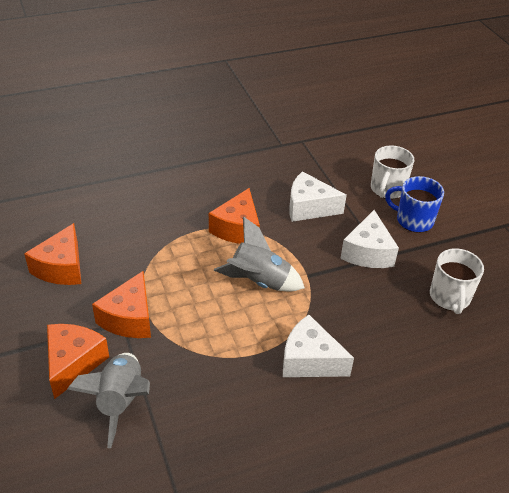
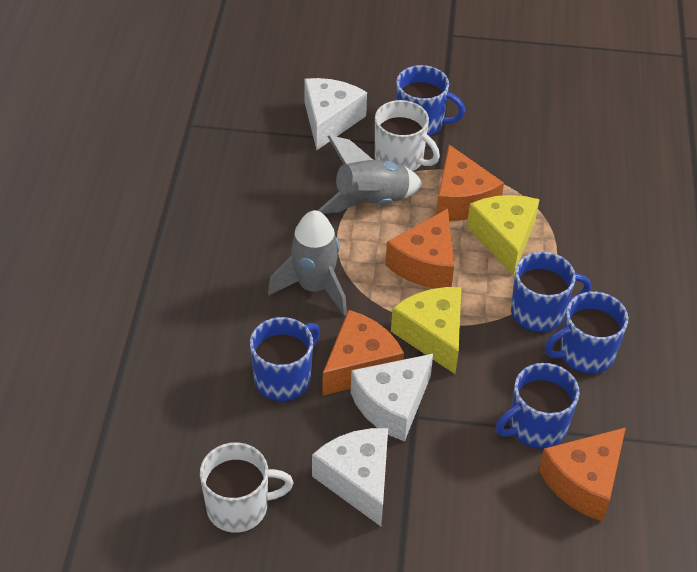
blue mug: 1 -> 5
yellow cheese: 0 -> 2

